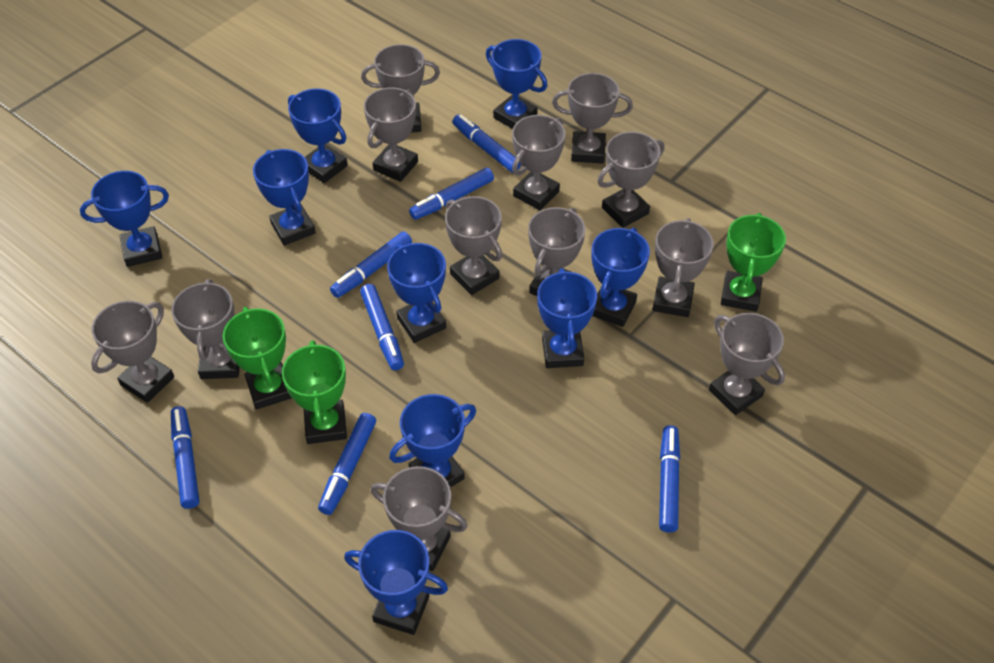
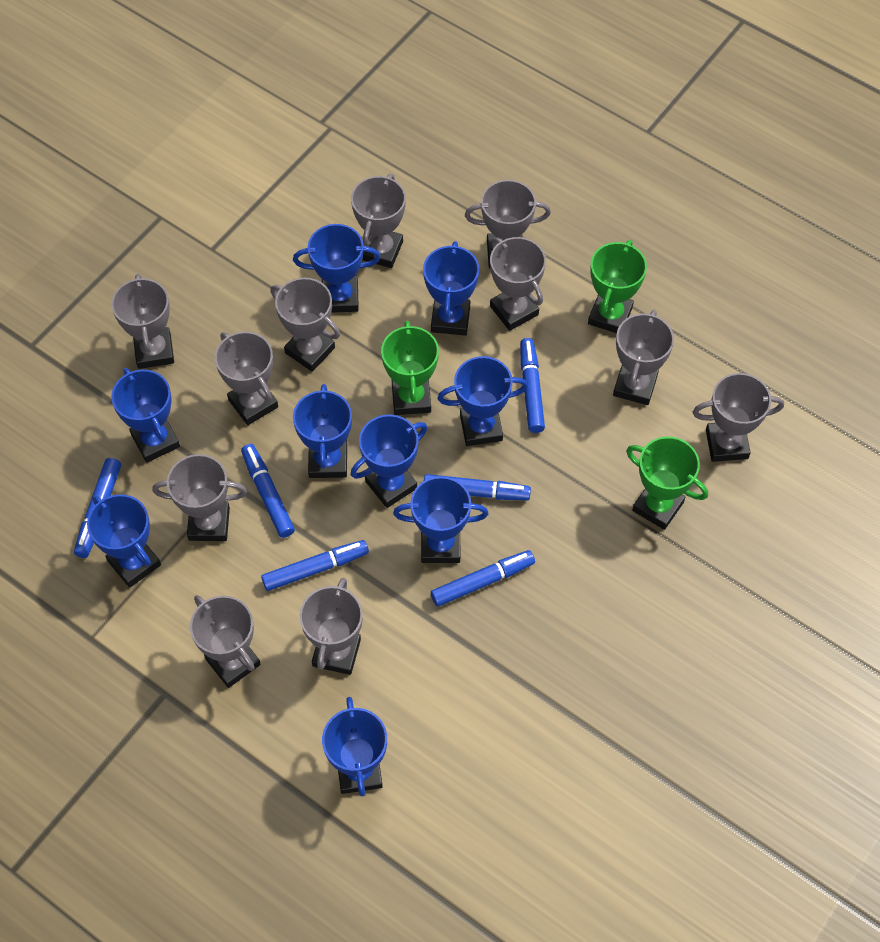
blue marker: 7 -> 6
grey trophy: 12 -> 11

